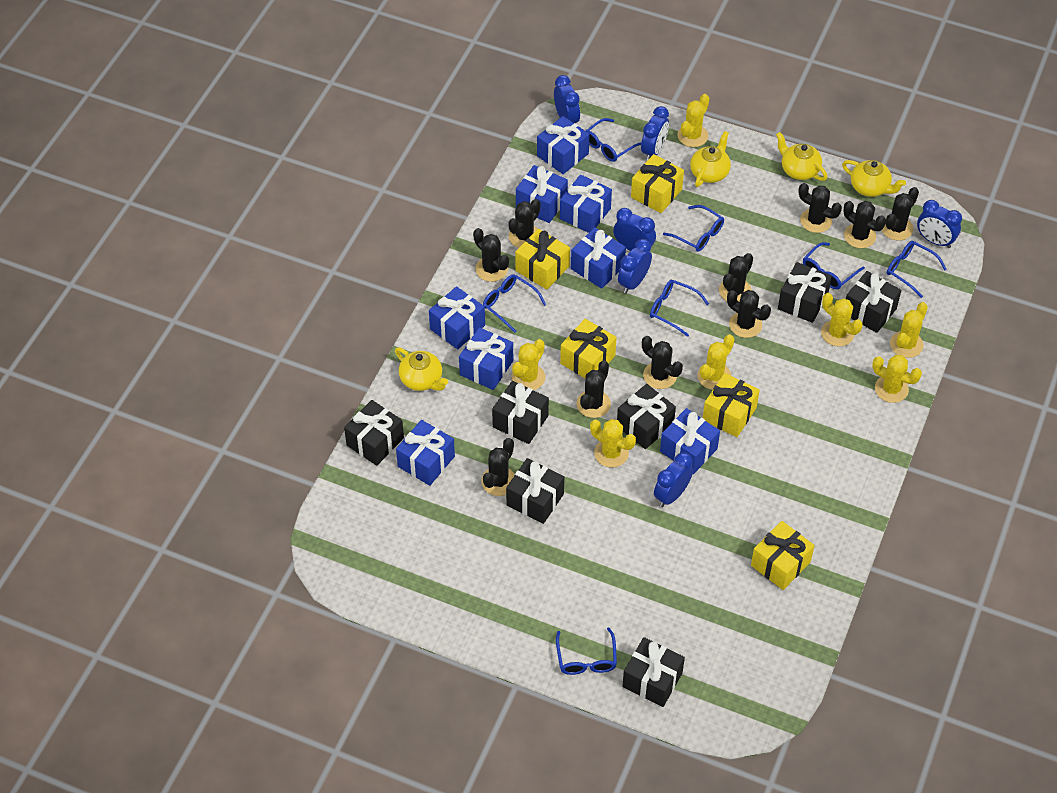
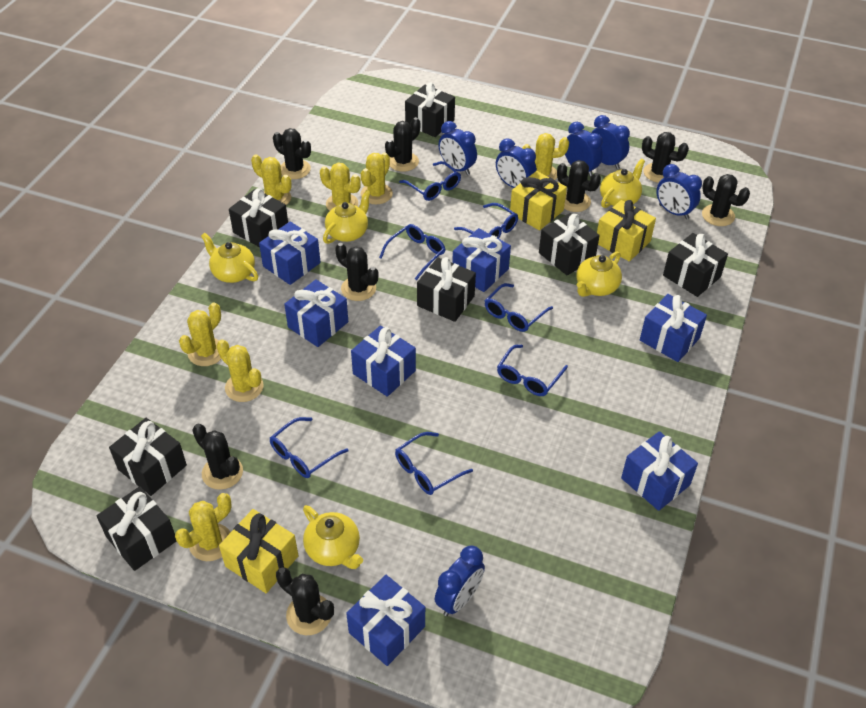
black cactus: 10 -> 8
blue gift: 8 -> 7
yellow gift: 5 -> 3
yellow teapot: 4 -> 5

